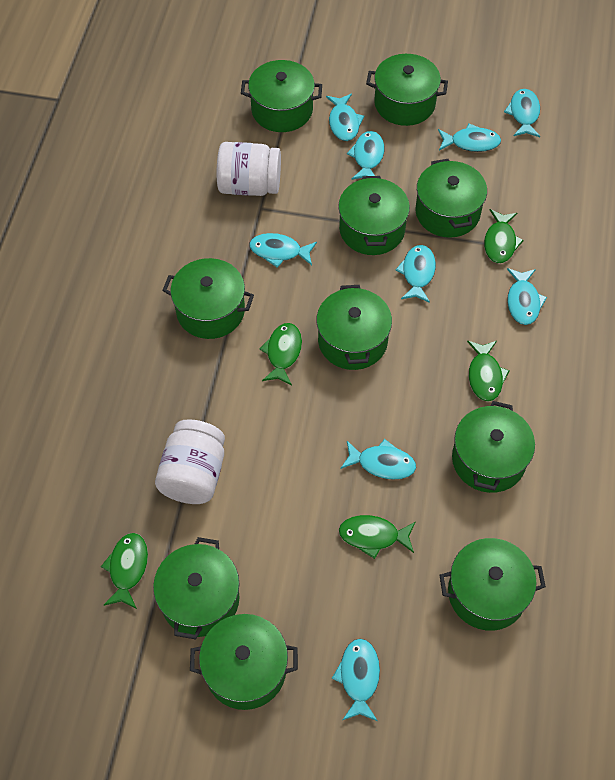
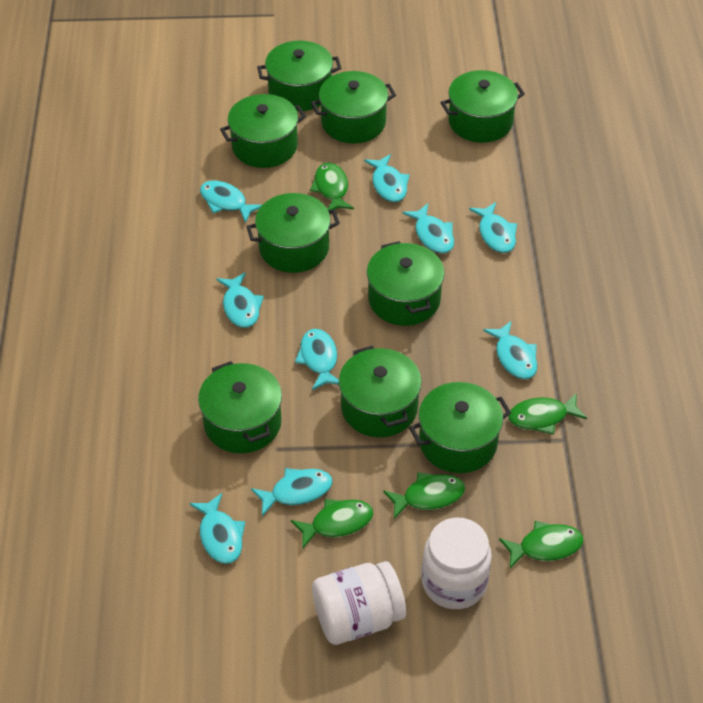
green pot: 10 -> 9

